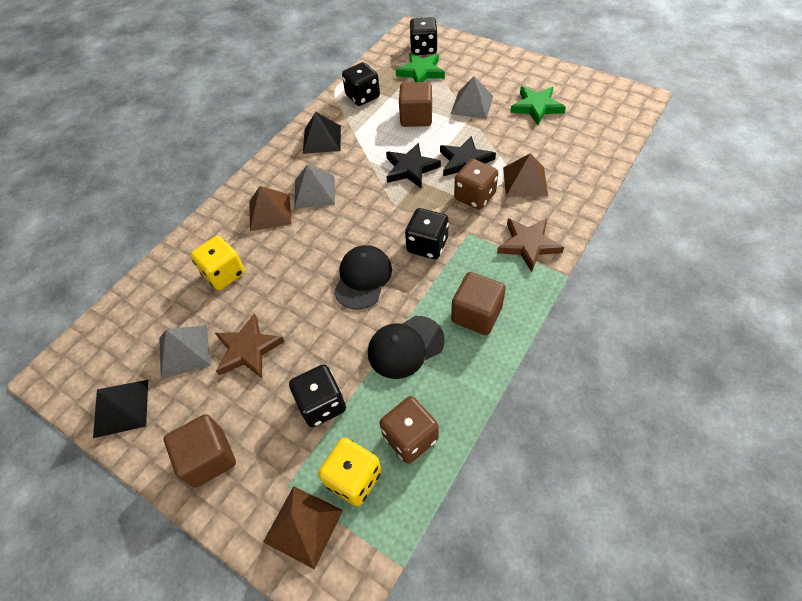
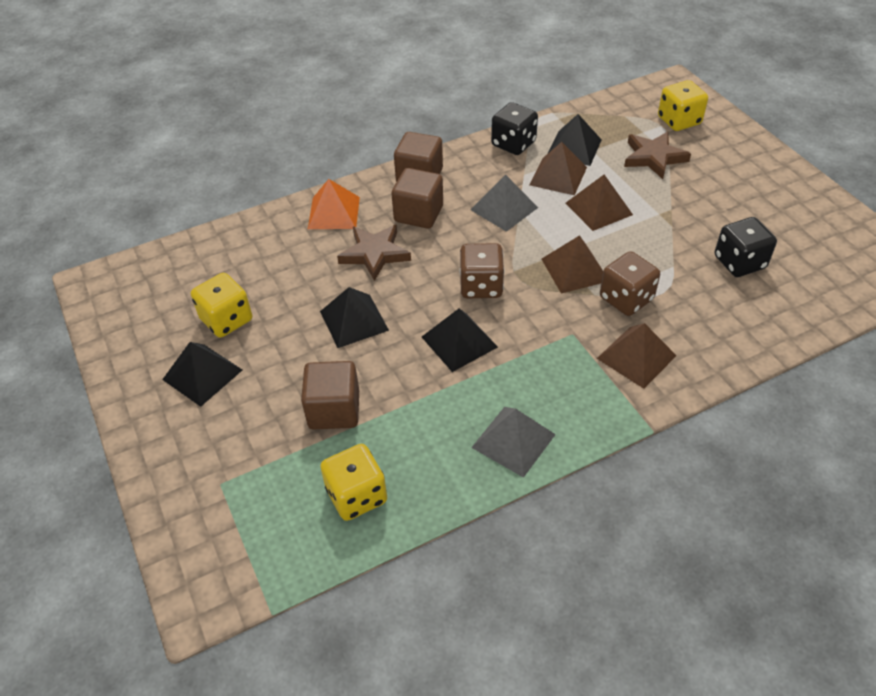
black cap: 2 -> 0
black dice: 4 -> 2
black pyramid: 2 -> 4
black star: 2 -> 0
brown pyramid: 3 -> 4
green star: 2 -> 0
grey pyramid: 3 -> 2
orange pyramid: 0 -> 1
yellow dice: 2 -> 3

